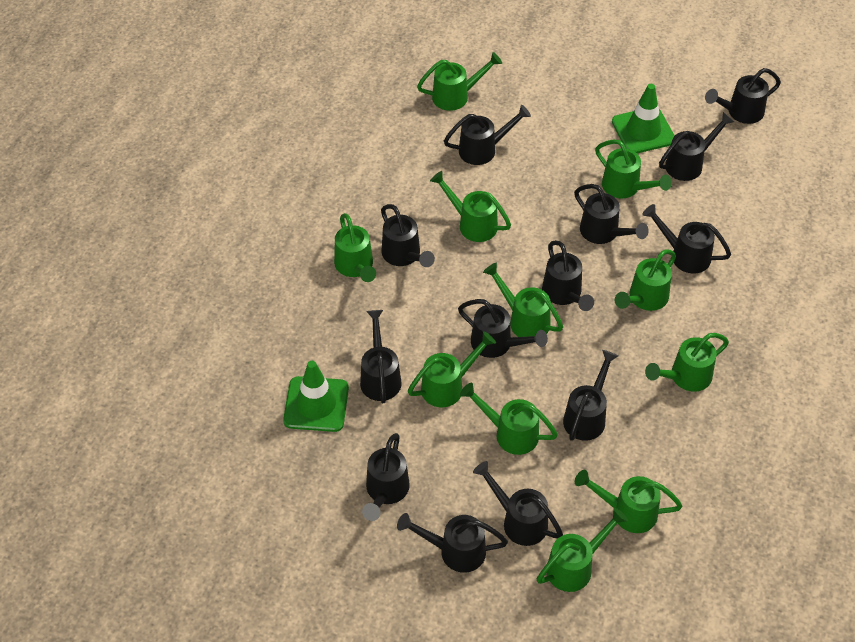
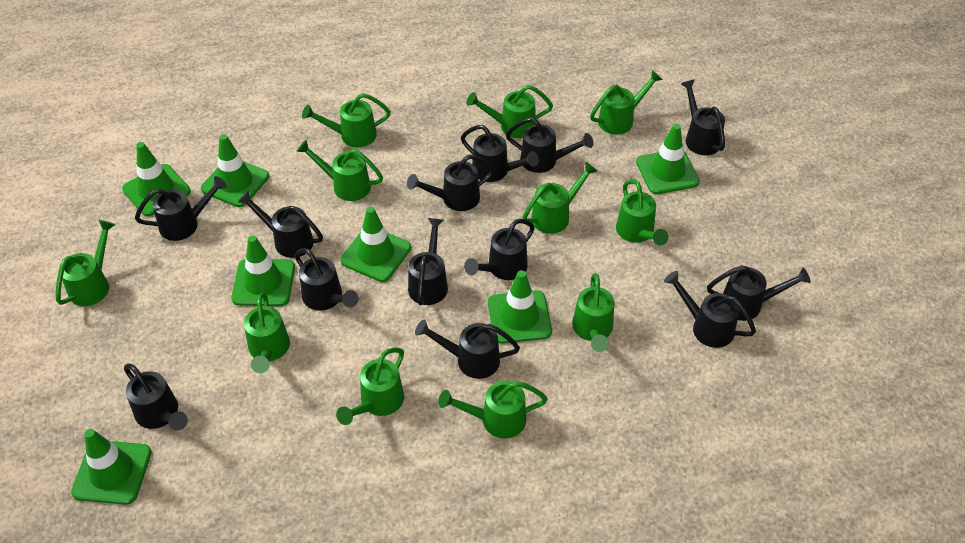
green traffic cone: 2 -> 7

